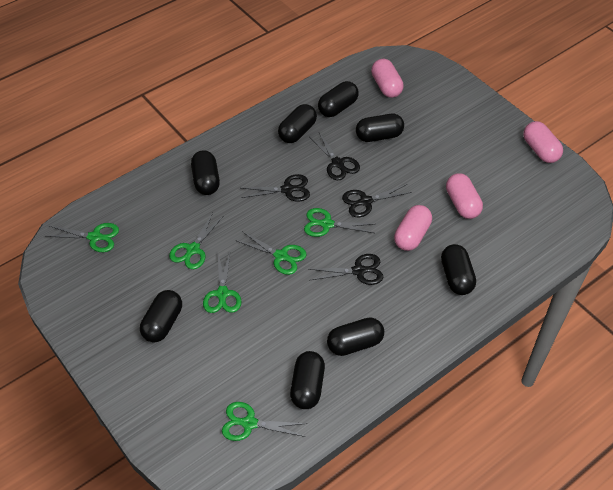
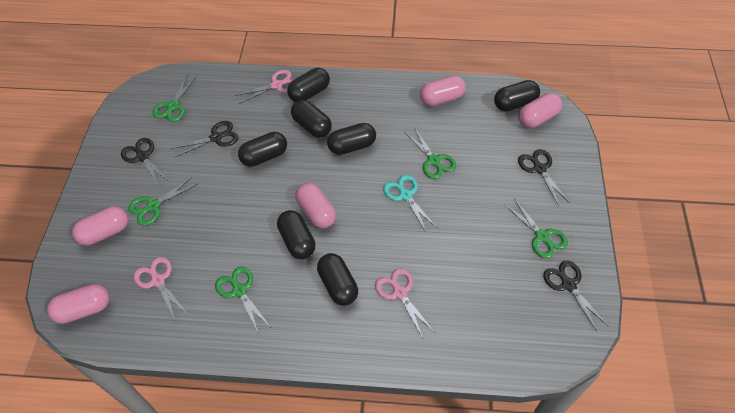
black capsule: 8 -> 7
green scissors: 6 -> 5
pink capsule: 4 -> 5
pink scissors: 0 -> 3
turquoise scissors: 0 -> 1

